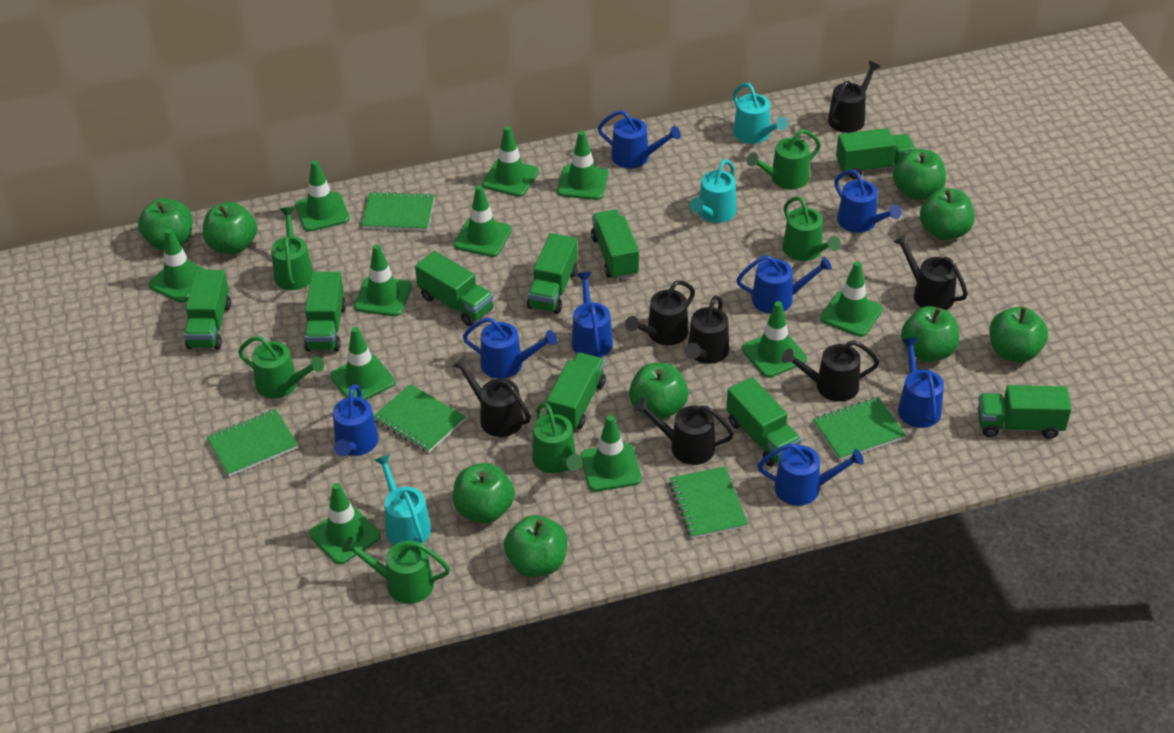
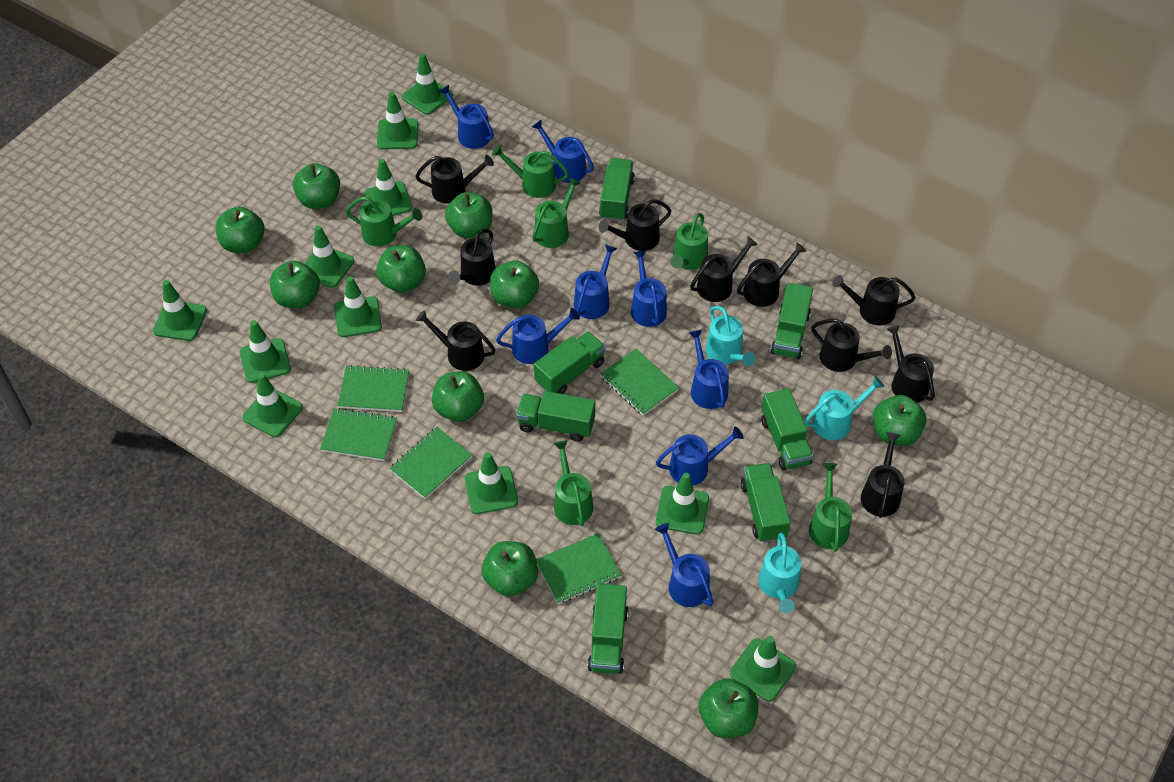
black watering can: 7 -> 10
green apple: 9 -> 10
green truck: 9 -> 7

